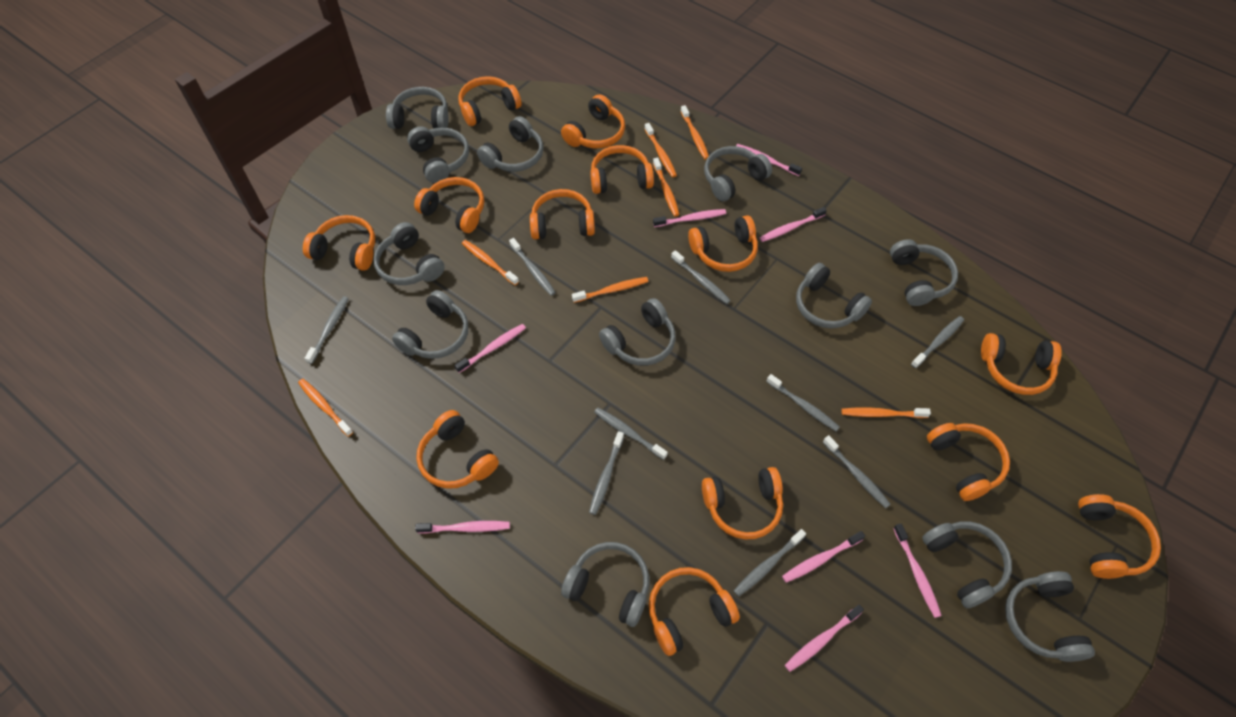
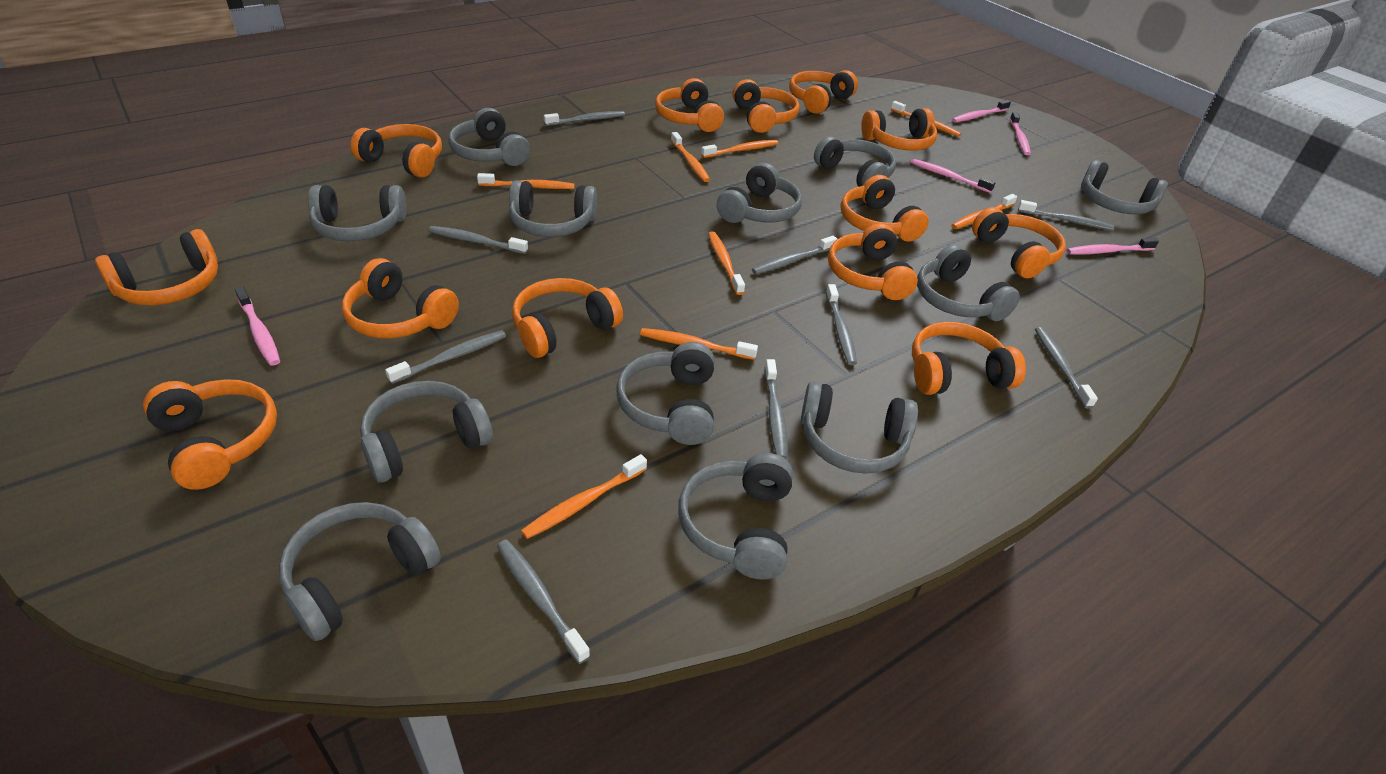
orange toothbrush: 7 -> 8
pink toothbrush: 8 -> 5

